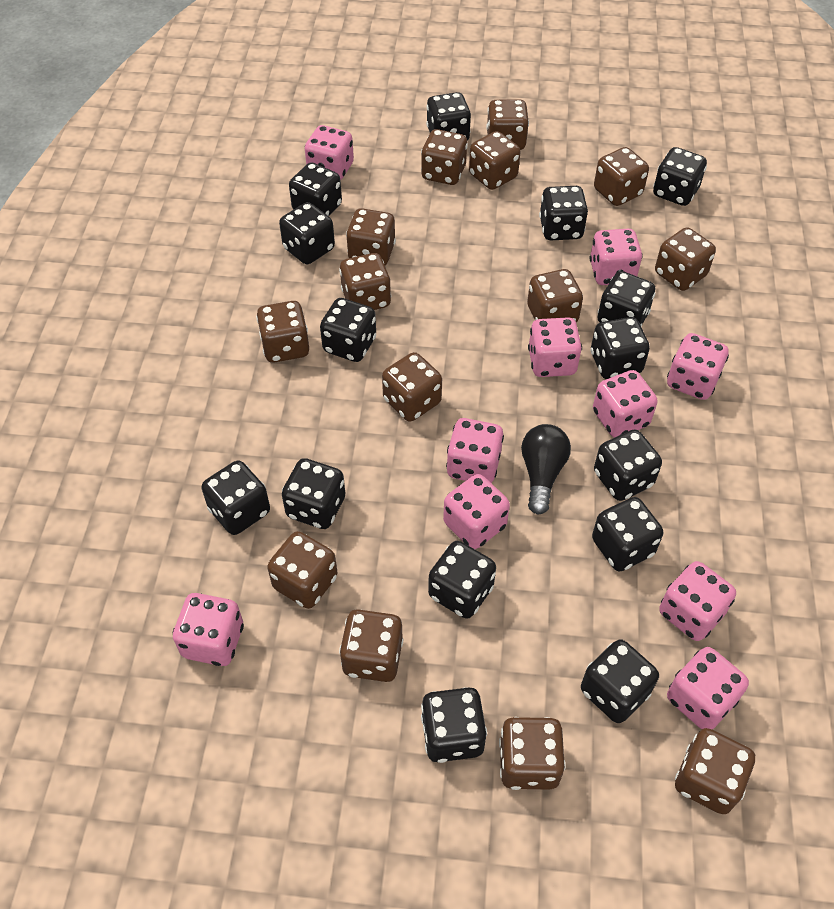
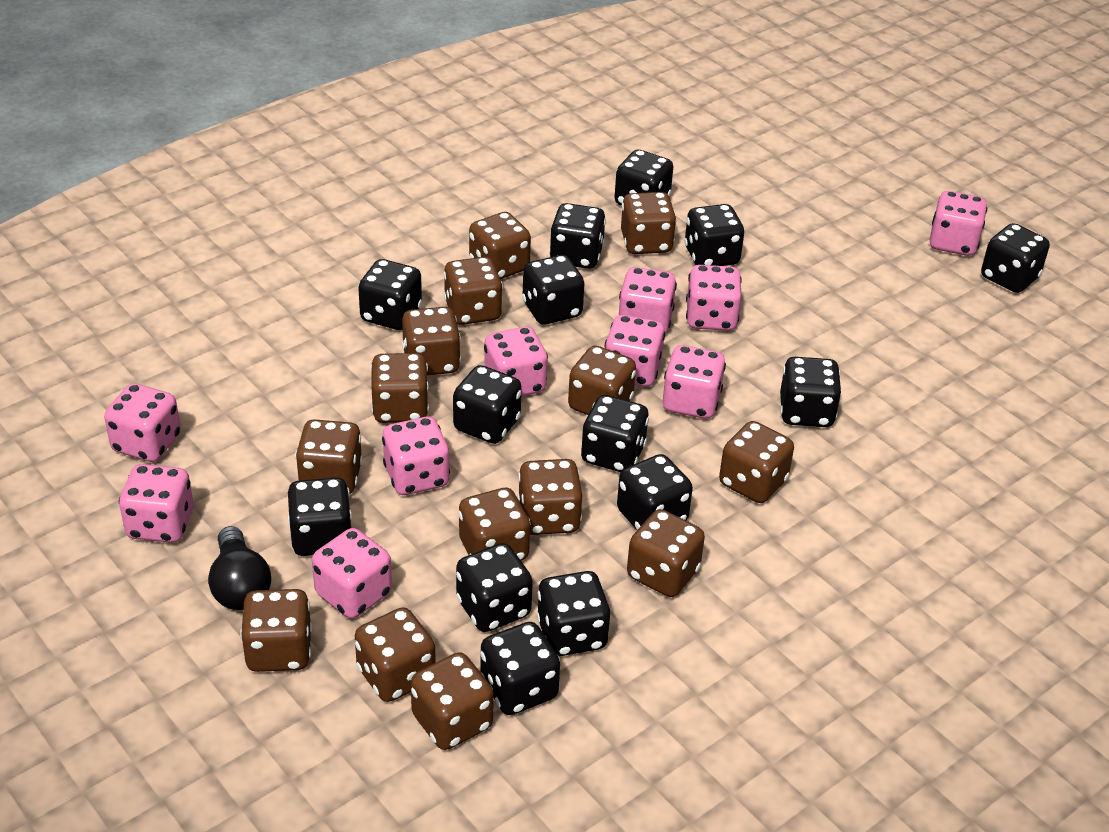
black dice: 15 -> 14

